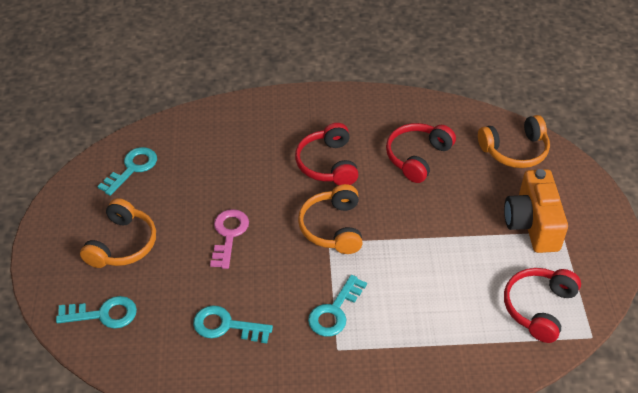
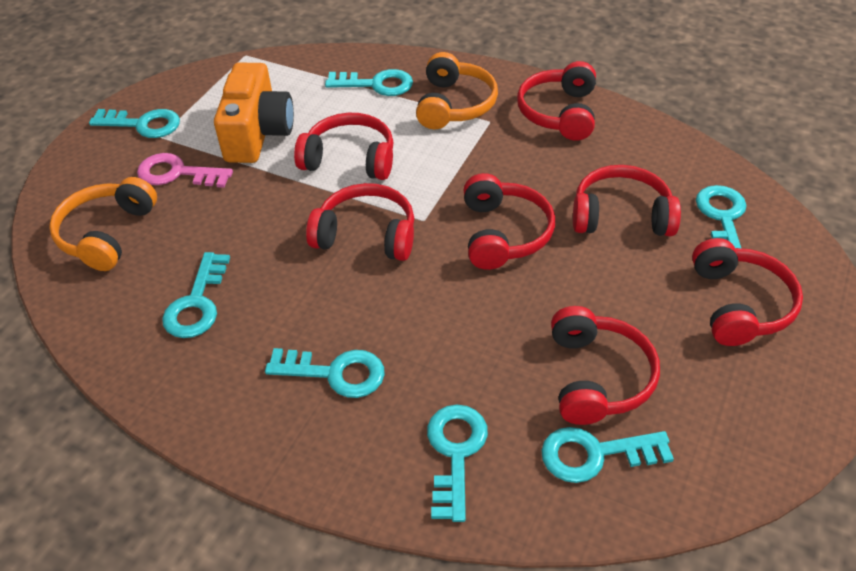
orange headphones: 3 -> 2
red headphones: 3 -> 7
turquoise key: 4 -> 7

